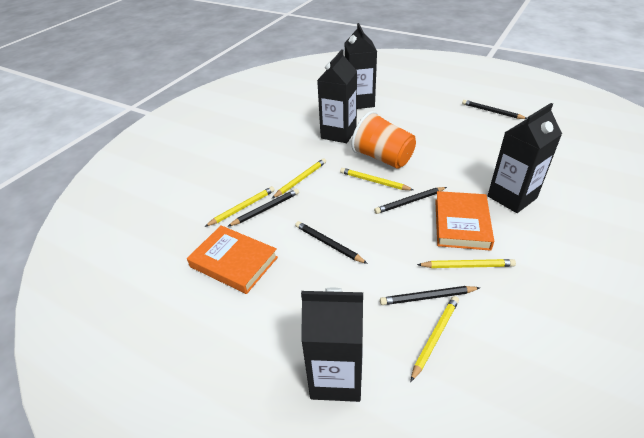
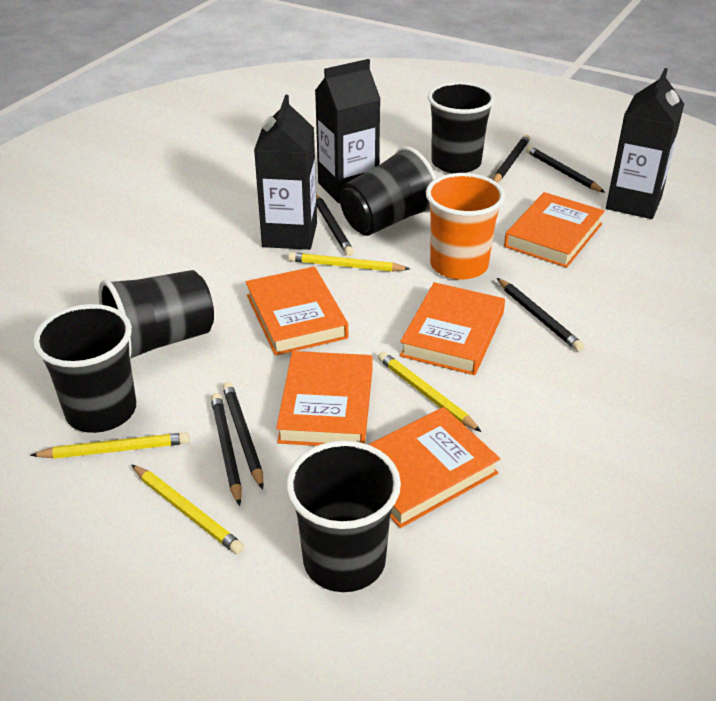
black carton: 4 -> 3
black cup: 0 -> 5
black pencil: 5 -> 6
orange book: 2 -> 5
yellow pencil: 5 -> 4

